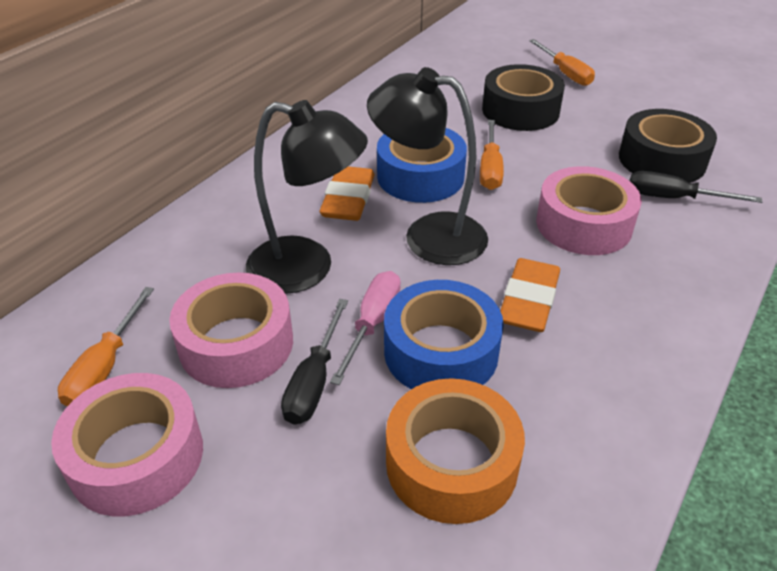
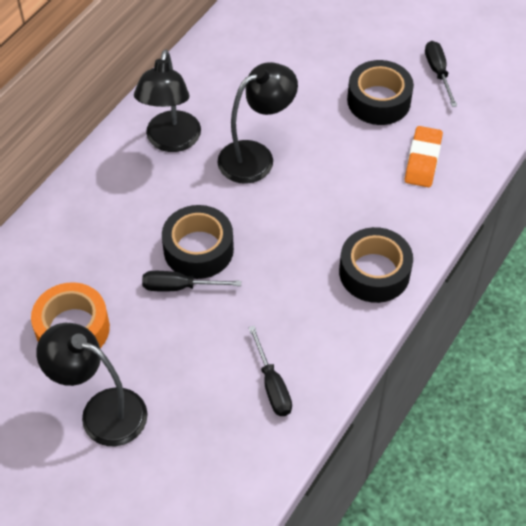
black lamp: 2 -> 3
black screwdriver: 2 -> 3
black tape: 2 -> 3
blue tape: 2 -> 0
orange eraser: 2 -> 1
orange screwdriver: 3 -> 0
pink screwdriver: 1 -> 0
pink tape: 3 -> 0

